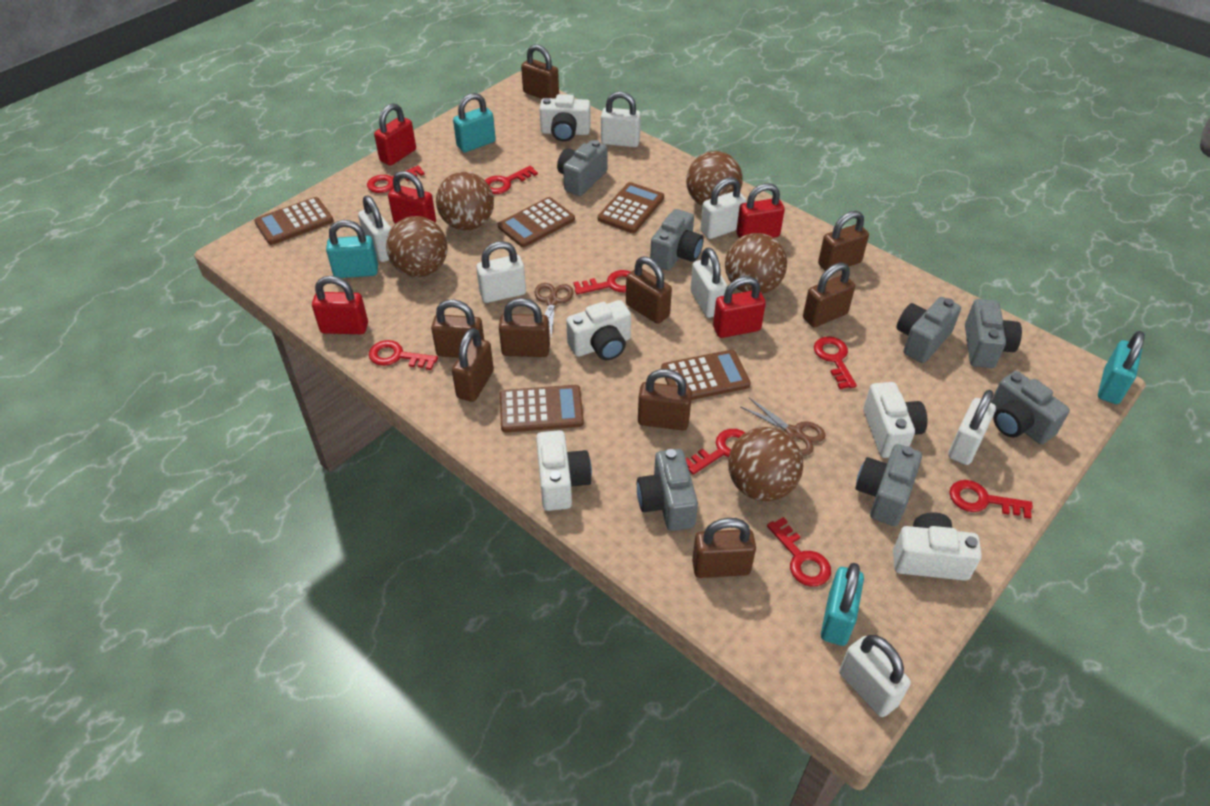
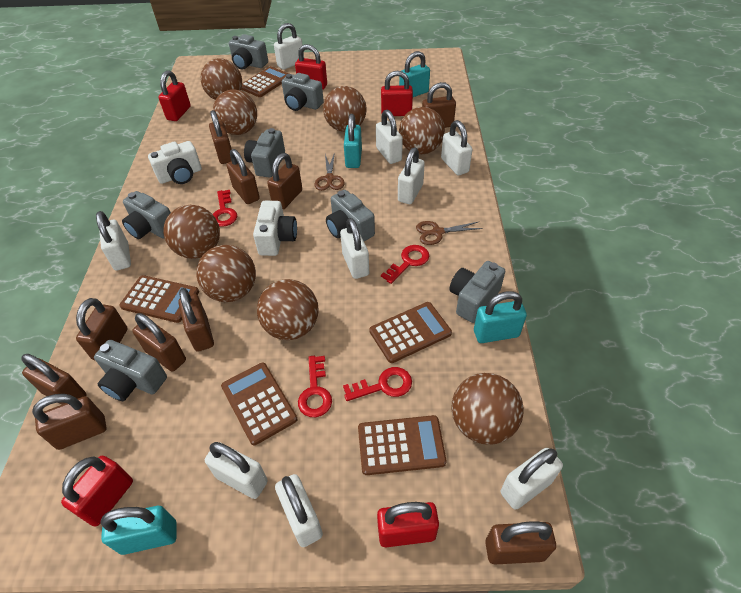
brown ball: 5 -> 8
brown padlock: 9 -> 10
red key: 8 -> 4
white camera: 5 -> 2
white padlock: 7 -> 9

